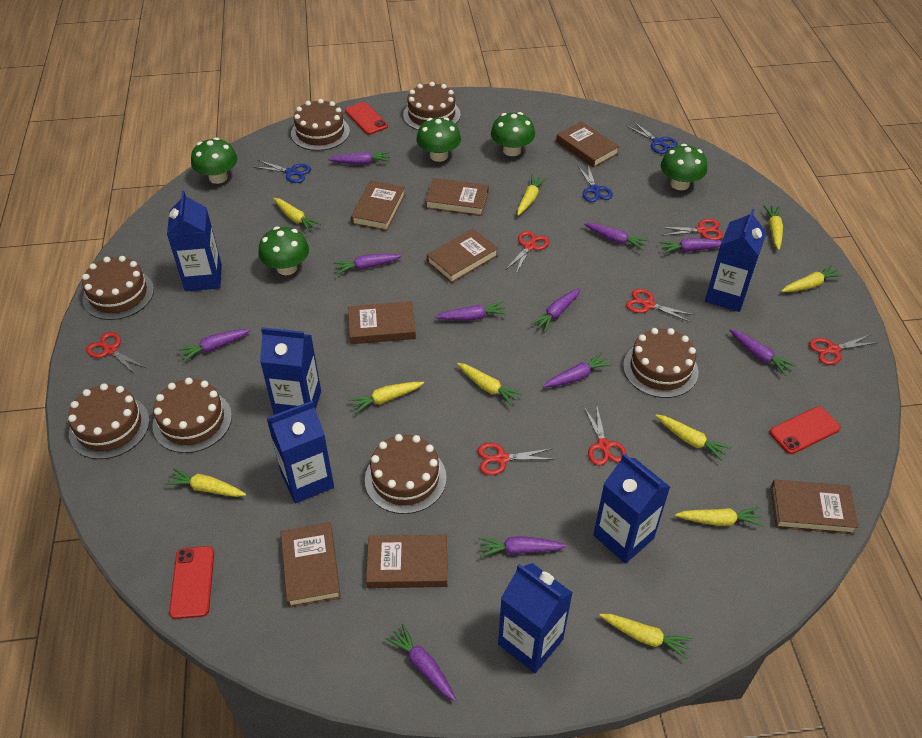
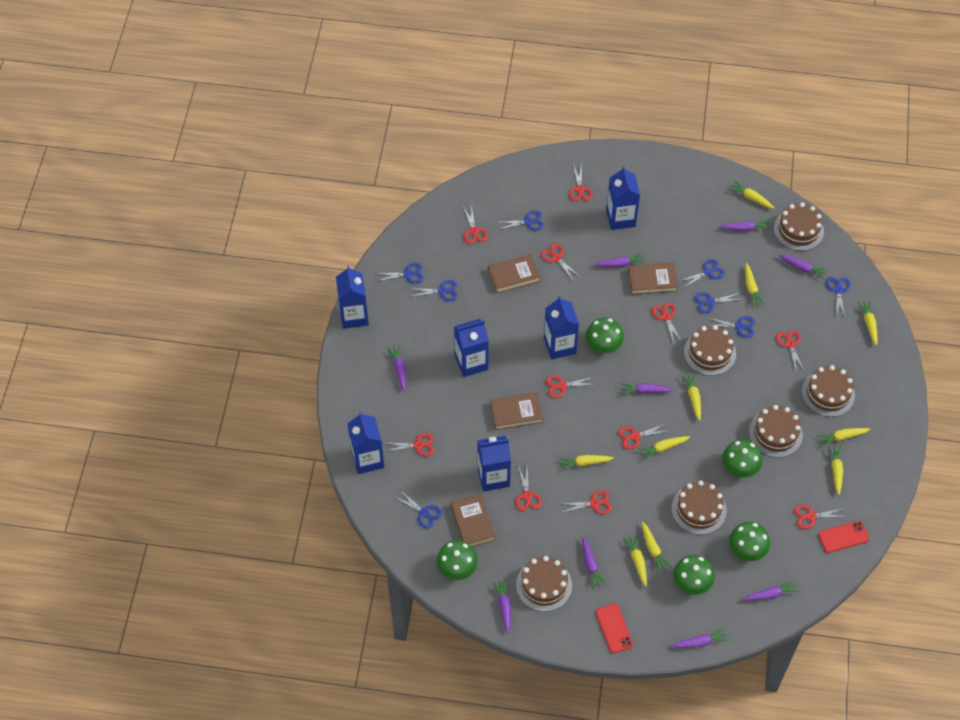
blue scissors: 3 -> 8
brown book: 8 -> 4
brown cake: 7 -> 6
purple carrot: 11 -> 9
red phone: 3 -> 2
red scissors: 7 -> 11

